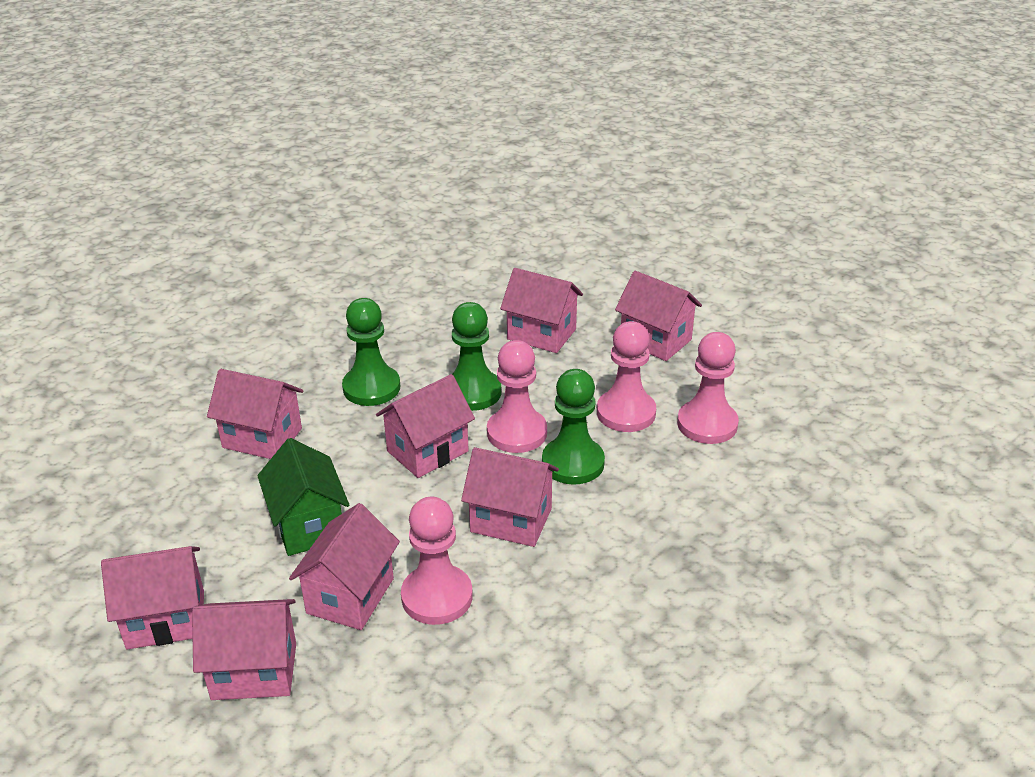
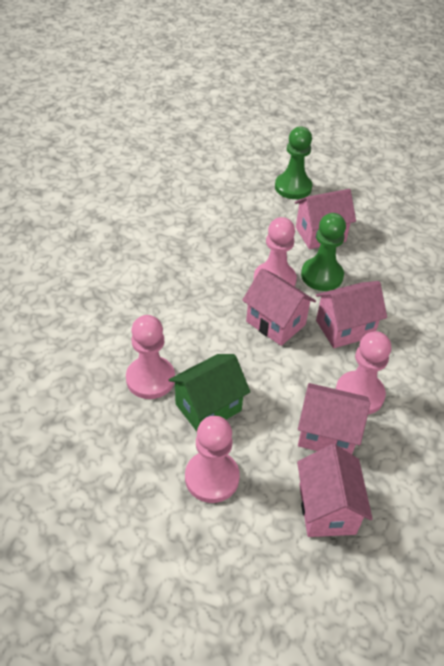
green pawn: 3 -> 2
pink house: 8 -> 5

